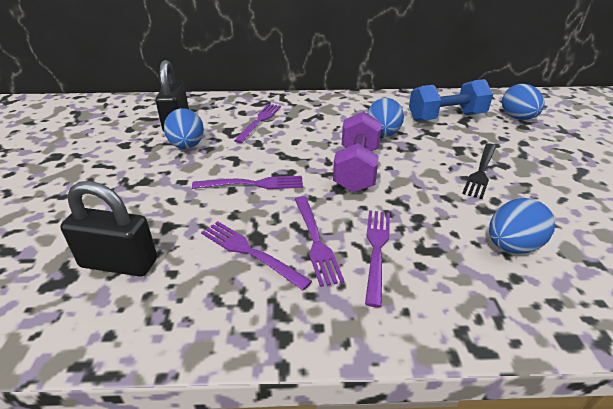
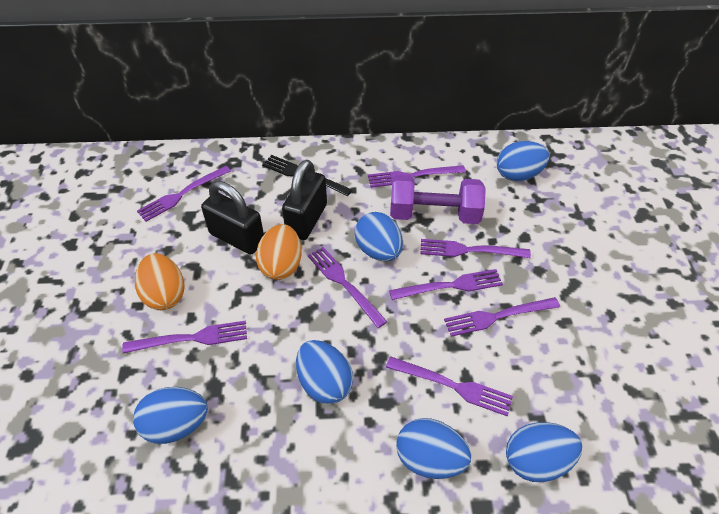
blue dumbbell: 1 -> 0
blue egg: 4 -> 6
orange egg: 0 -> 2
purple fork: 5 -> 8

